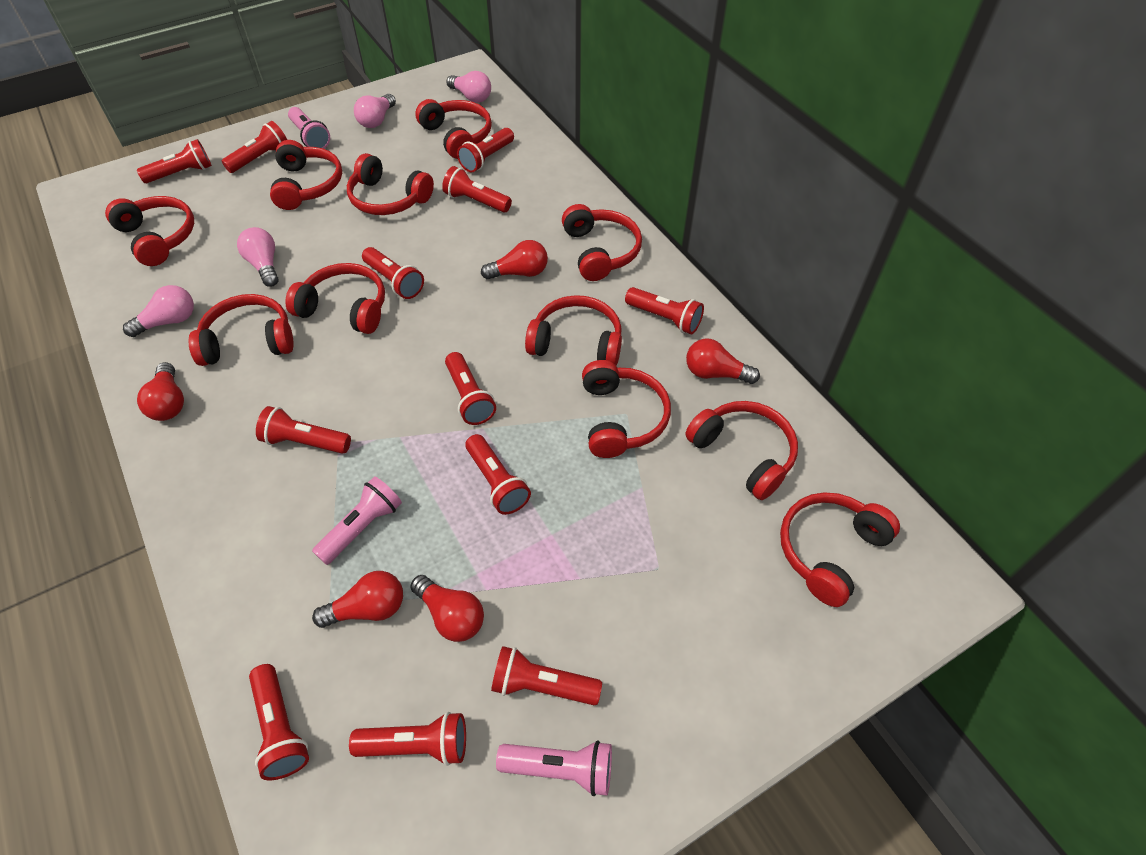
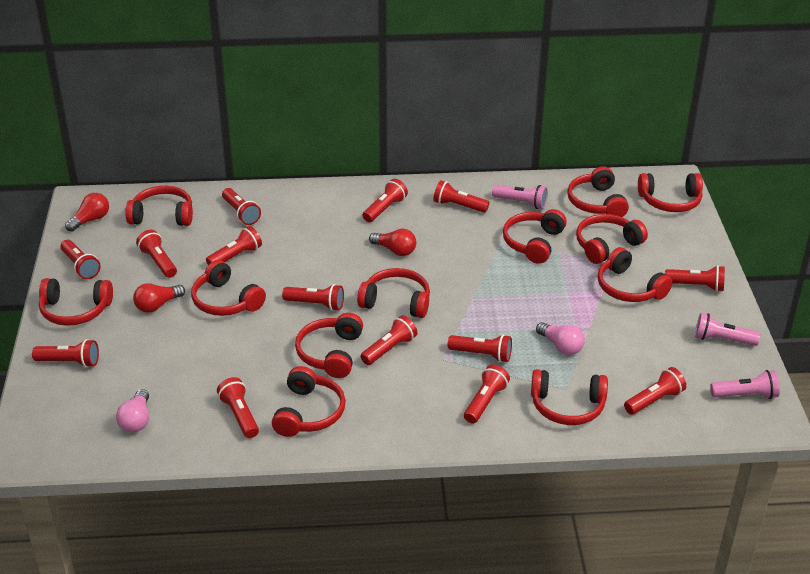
pink light bulb: 4 -> 2
red flashlight: 12 -> 14
red headphones: 11 -> 12
red light bulb: 5 -> 3

